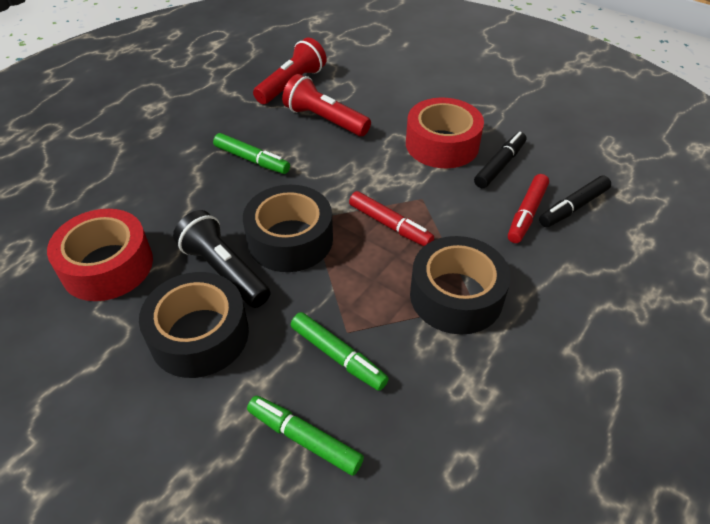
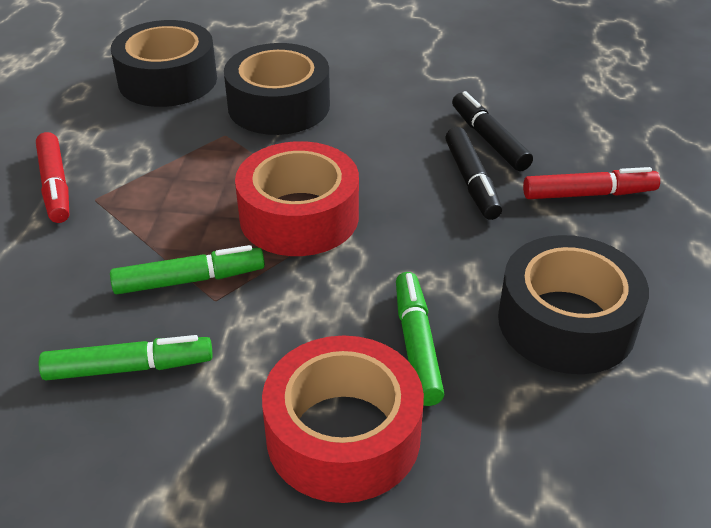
black flashlight: 1 -> 0
red flashlight: 2 -> 0

